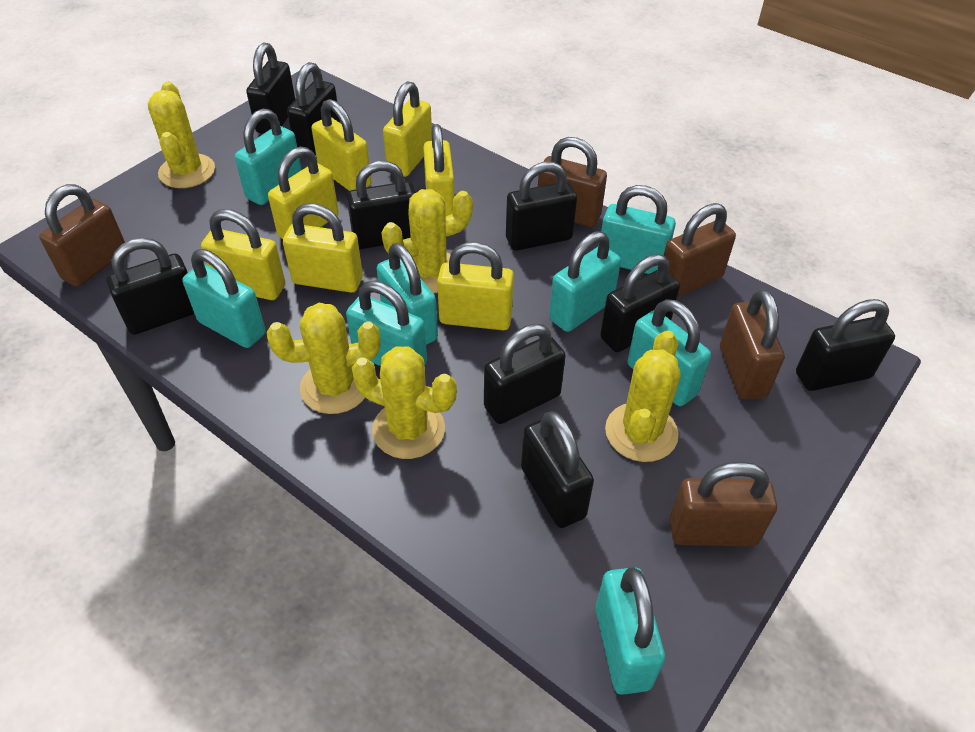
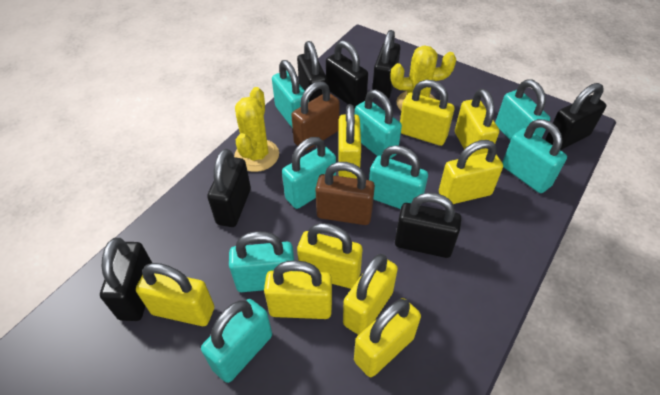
black padlock: 9 -> 7
brown padlock: 5 -> 2
yellow cactus: 5 -> 2
yellow padlock: 7 -> 9

